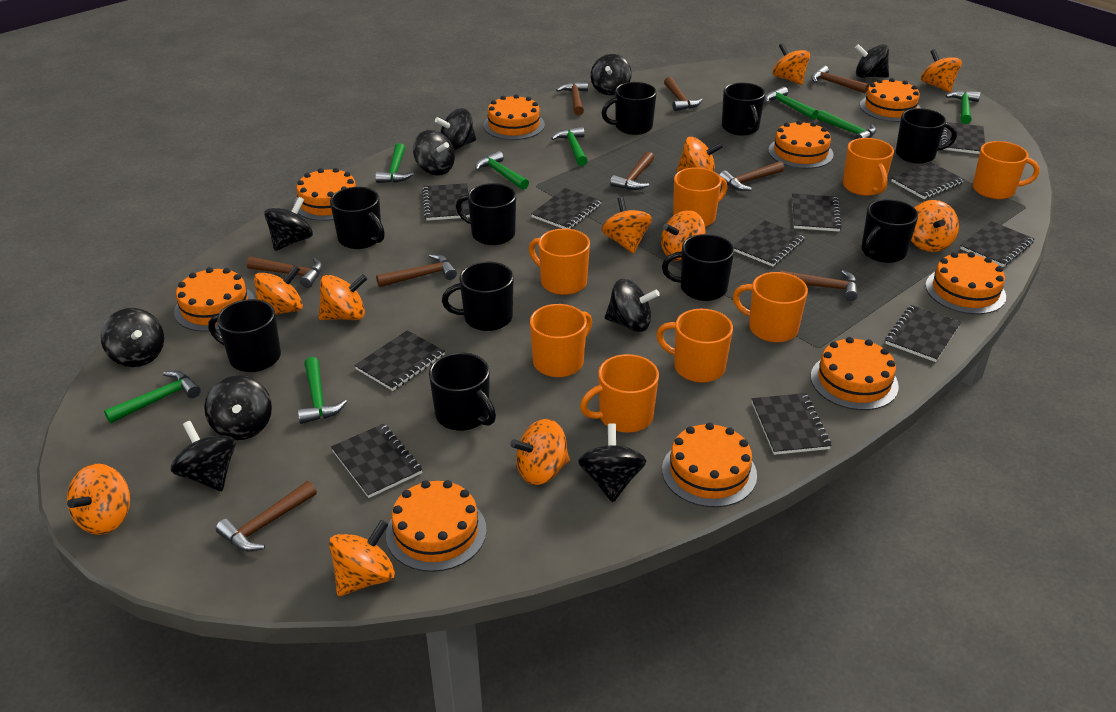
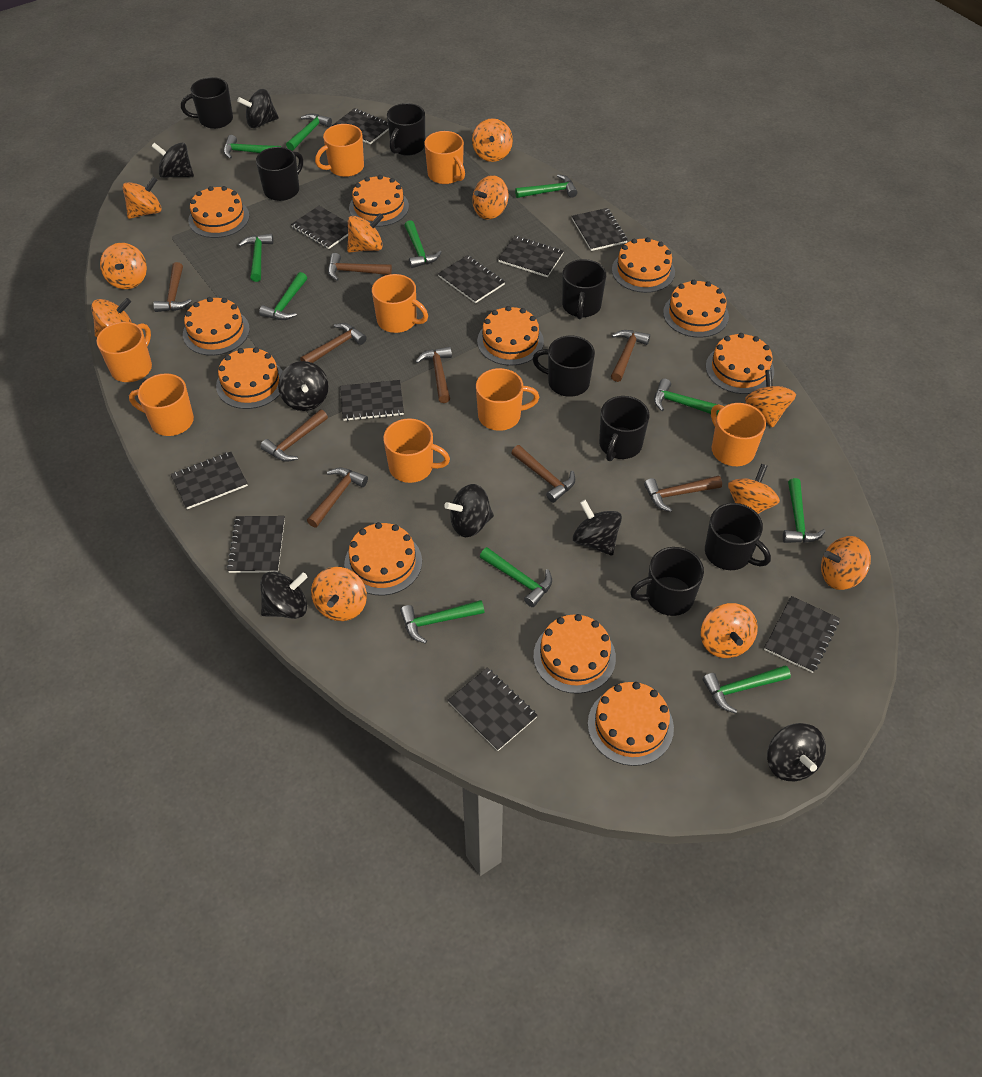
black mug: 10 -> 8
black notebook: 11 -> 10
black spinning top: 10 -> 7
green hammer: 8 -> 11
orange cake: 9 -> 11

